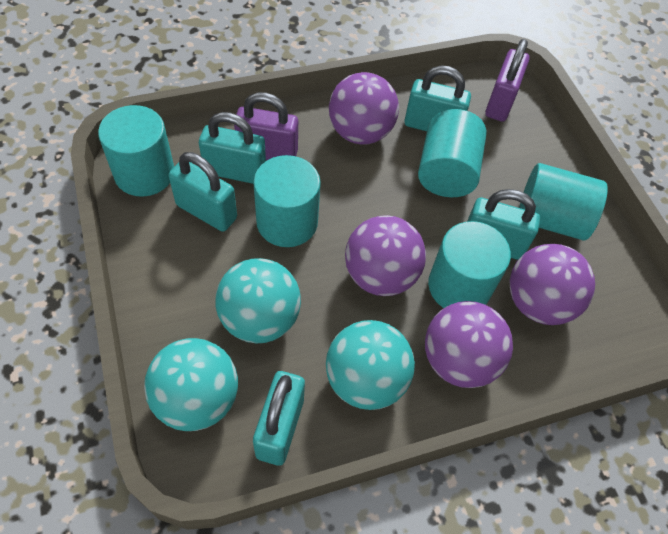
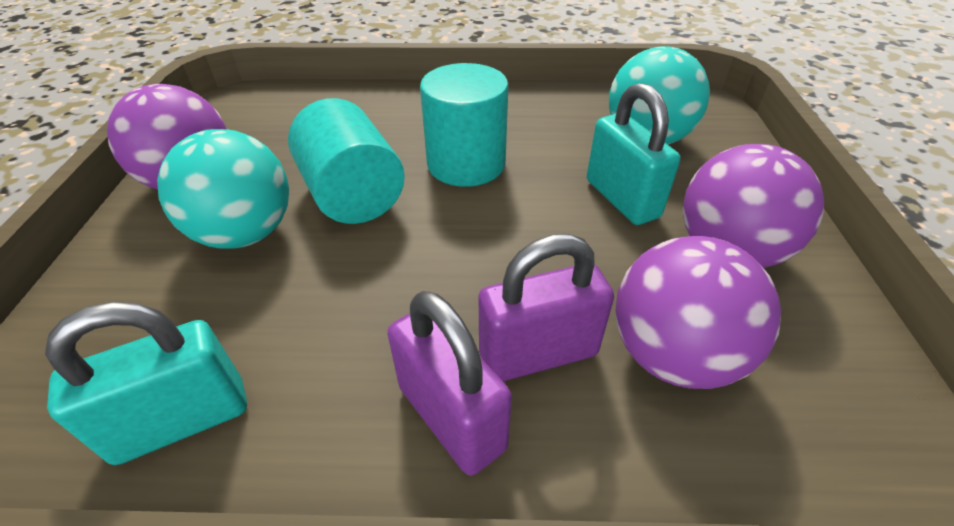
purple ball: 4 -> 3
turquoise ball: 3 -> 2
turquoise cylinder: 5 -> 2
turquoise padlock: 5 -> 2

